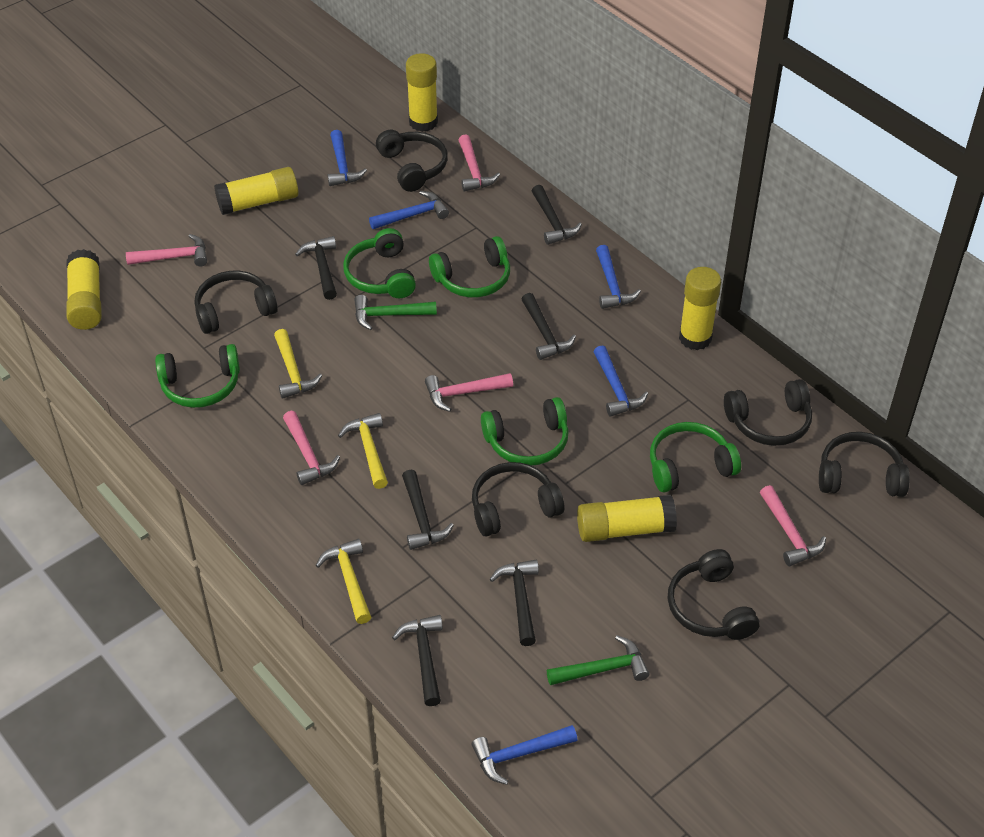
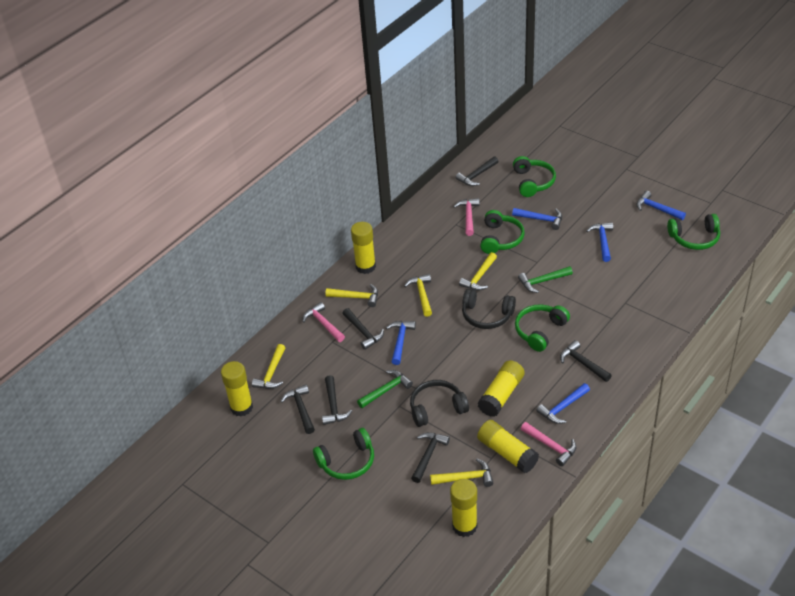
black headphones: 6 -> 2
pink hammer: 5 -> 3
yellow hammer: 3 -> 5

